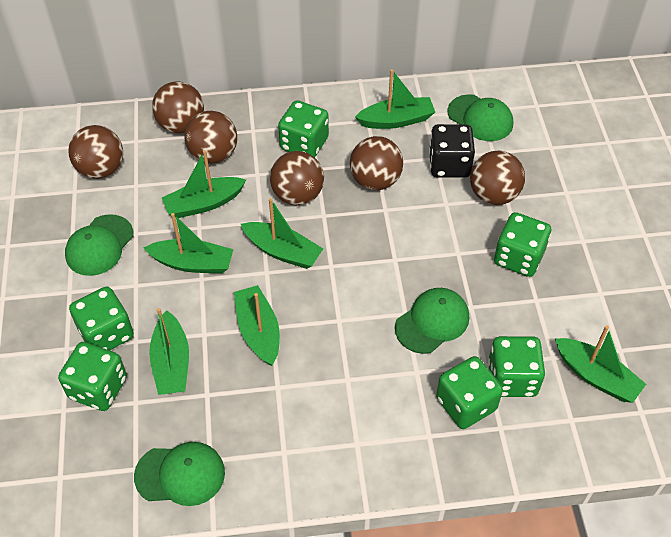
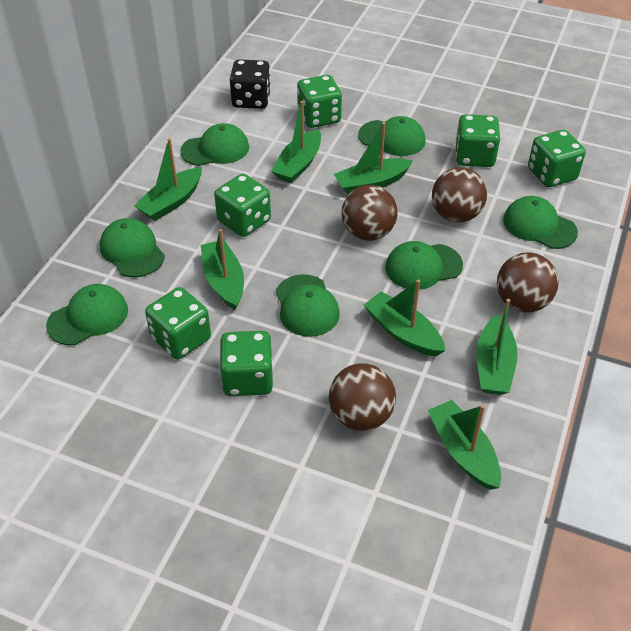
brown ball: 6 -> 4
green cap: 4 -> 7

